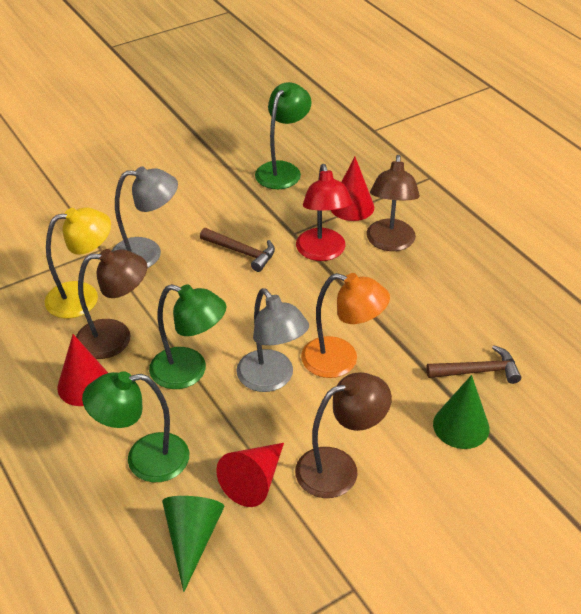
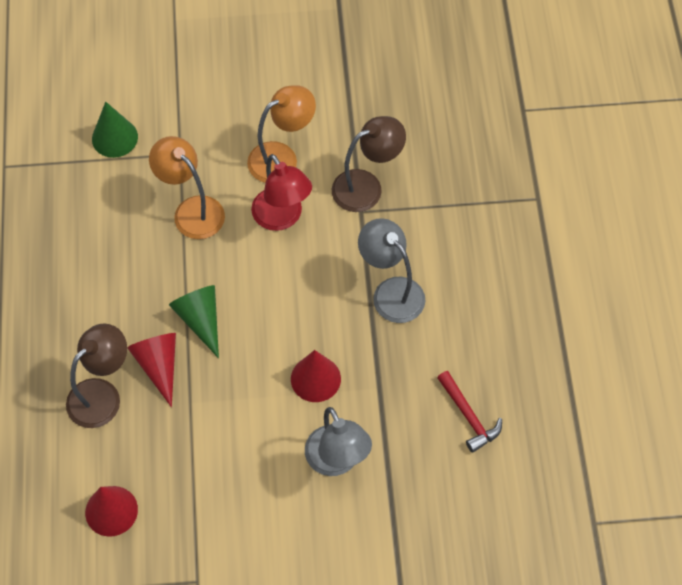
brown hammer: 2 -> 0
brown lamp: 3 -> 2
green lamp: 3 -> 0
orange lamp: 1 -> 2
red hammer: 0 -> 1
yellow lamp: 1 -> 0

